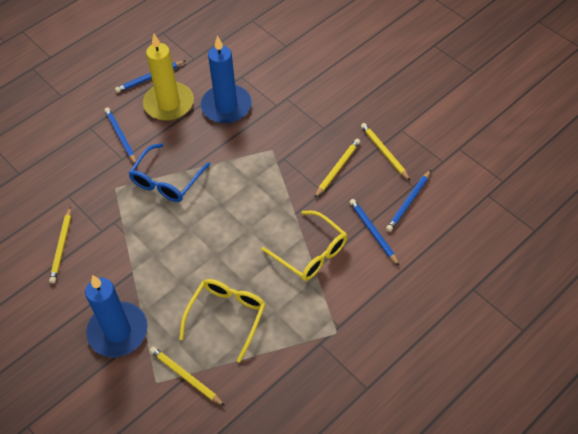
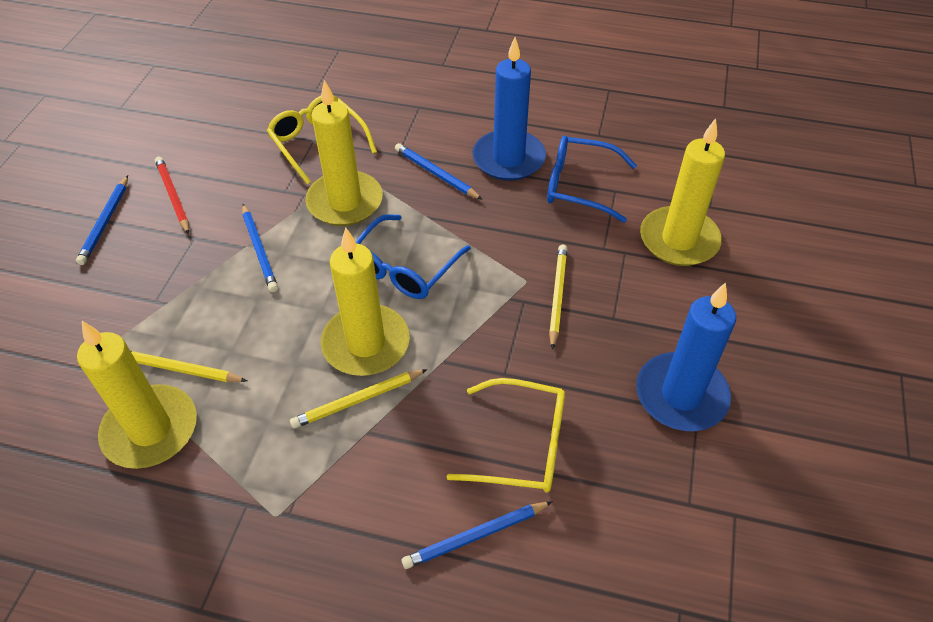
blue glasses: 1 -> 2
red pencil: 0 -> 1
yellow candle: 1 -> 4
yellow pencil: 4 -> 3

